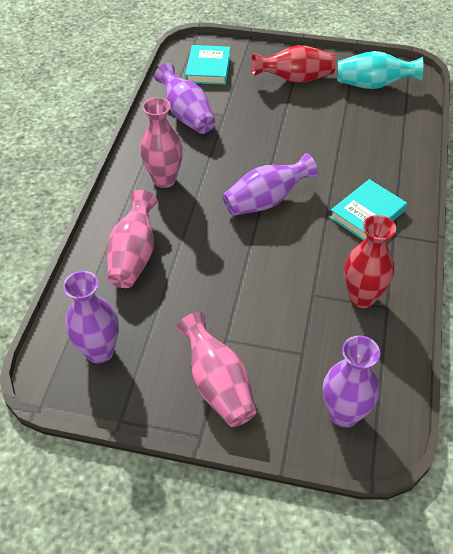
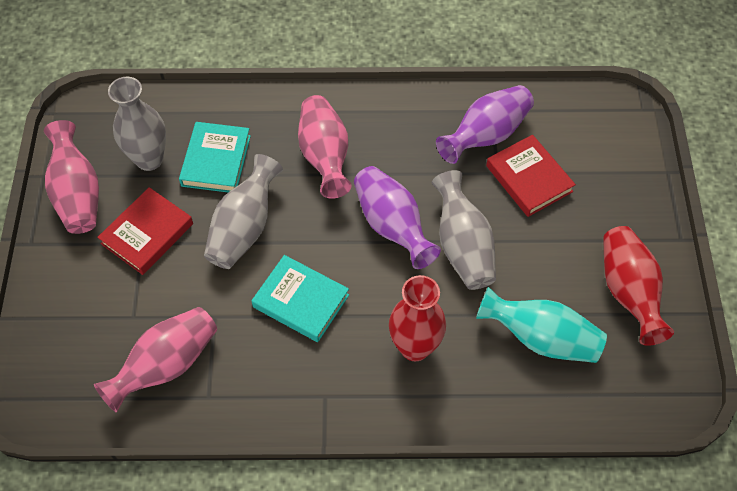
grey vase: 0 -> 3
purple vase: 4 -> 2
red book: 0 -> 2

